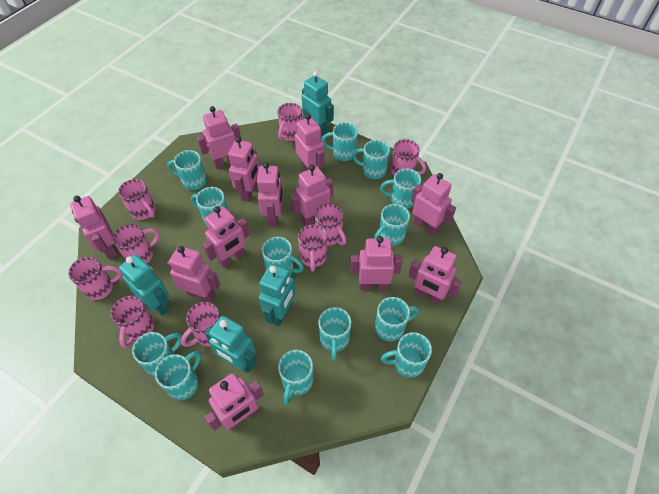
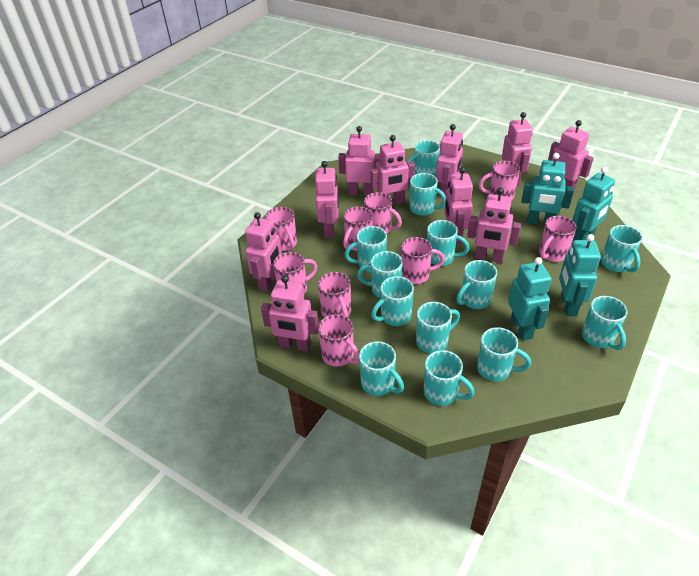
pink robot: 12 -> 10

